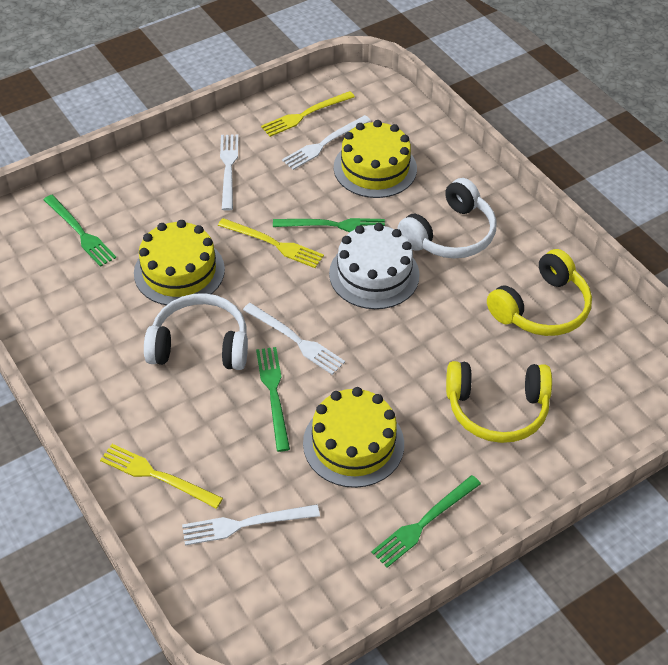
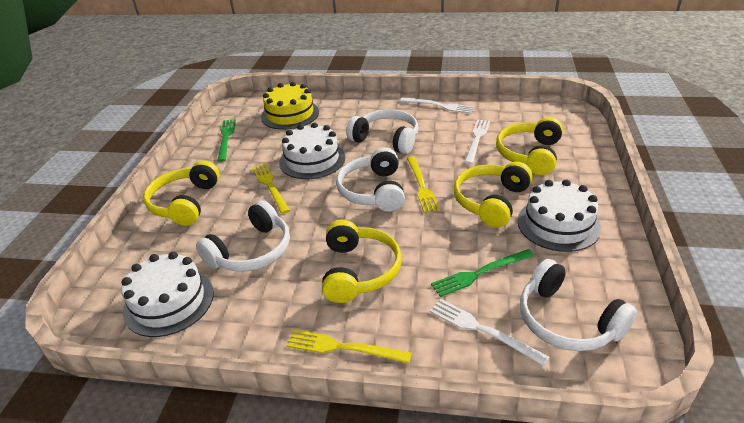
green fork: 4 -> 2
white cake: 1 -> 3
white fork: 4 -> 3
white headphones: 2 -> 4
yellow cake: 3 -> 1
yellow headphones: 2 -> 4

